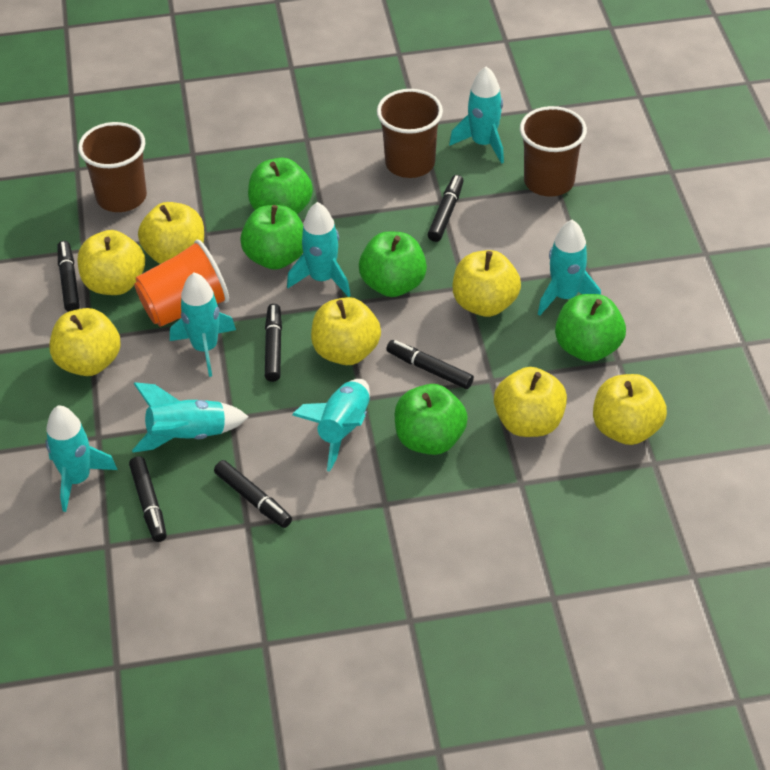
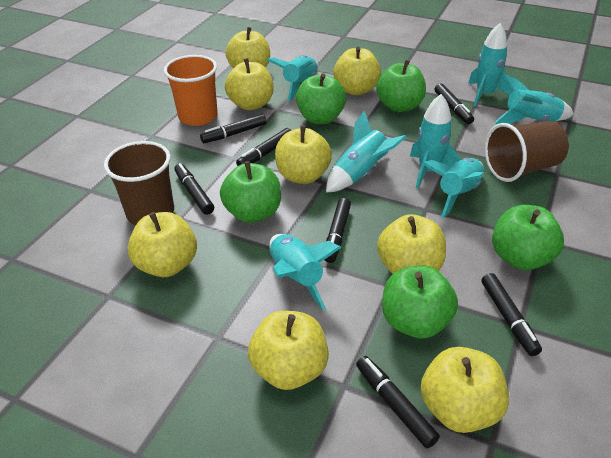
black marker: 6 -> 7
brown cup: 3 -> 2
yellow apple: 7 -> 8

